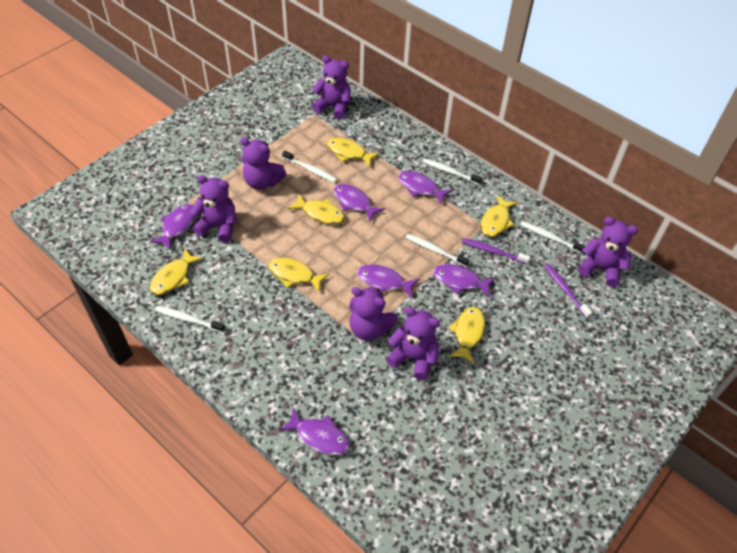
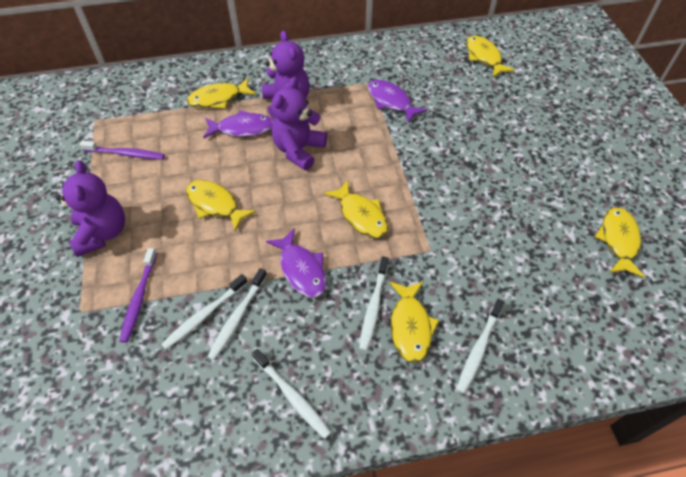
purple fish: 6 -> 3
purple teddy bear: 6 -> 3

